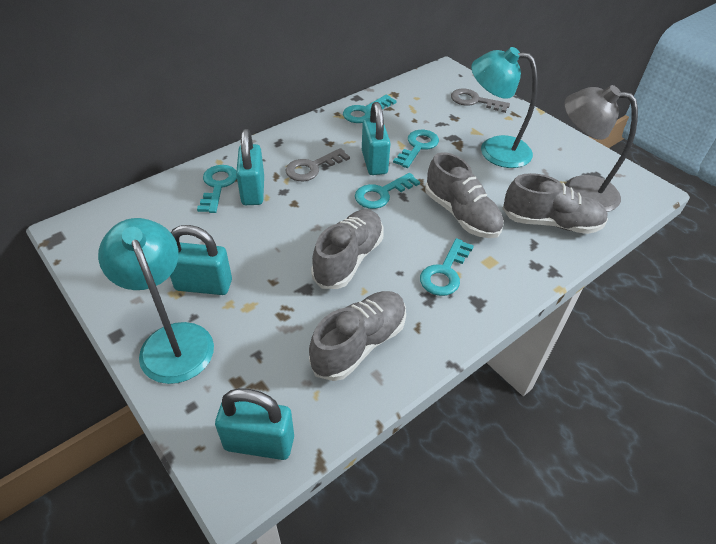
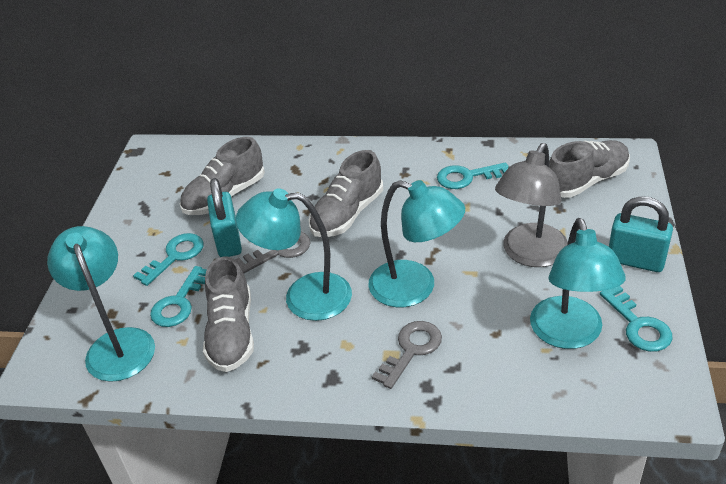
turquoise key: 5 -> 4
turquoise lamp: 2 -> 4
turquoise padlock: 4 -> 2

